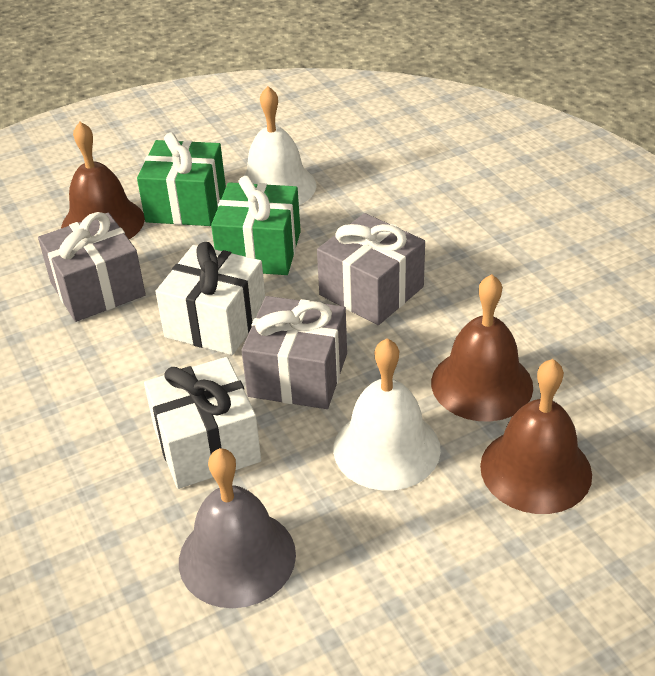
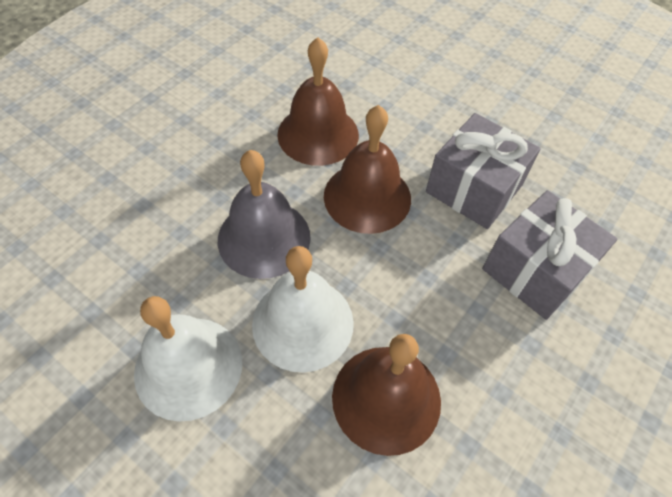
green gift: 2 -> 0
grey gift: 3 -> 2
white gift: 2 -> 0

